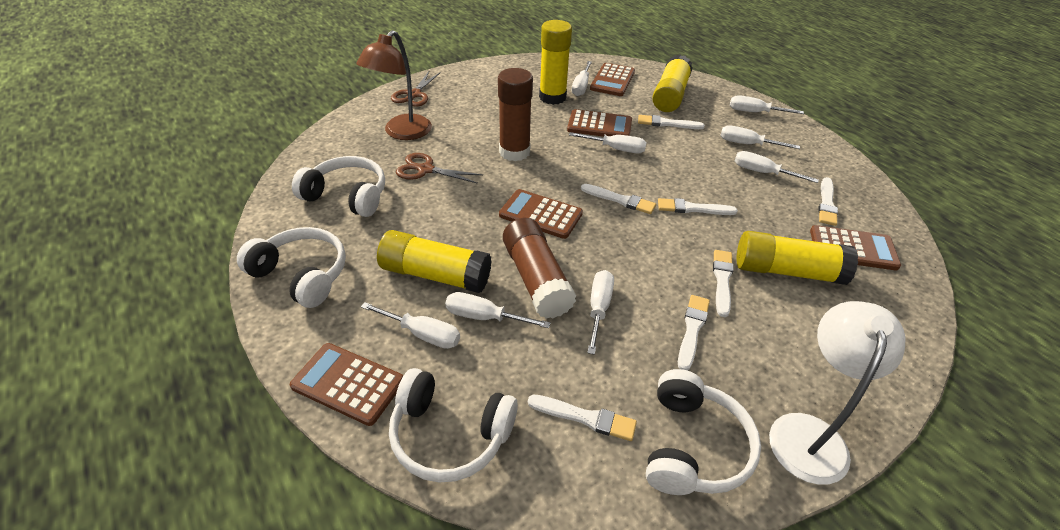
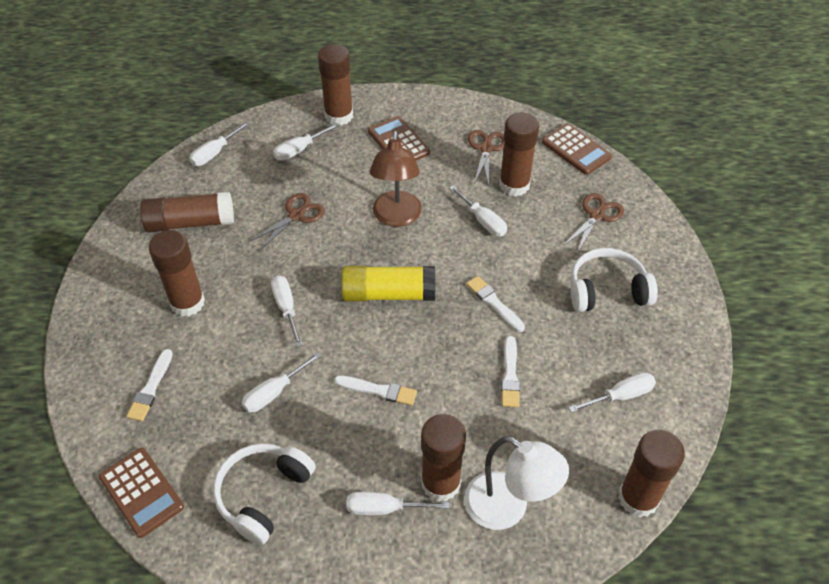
brown calculator: 5 -> 3
brown glue stick: 2 -> 6
brown scissors: 2 -> 3
white brush: 7 -> 4
white headphones: 4 -> 2
white screwdriver: 8 -> 7
yellow glue stick: 4 -> 1

